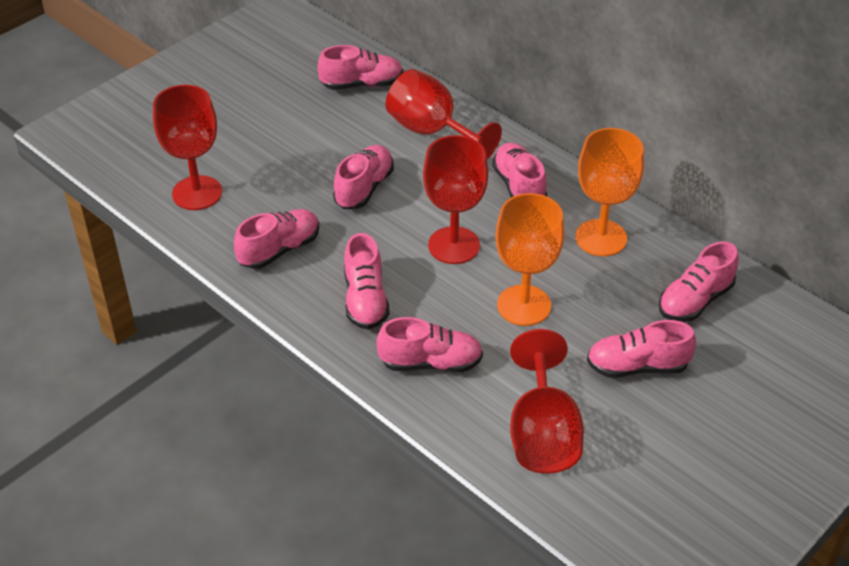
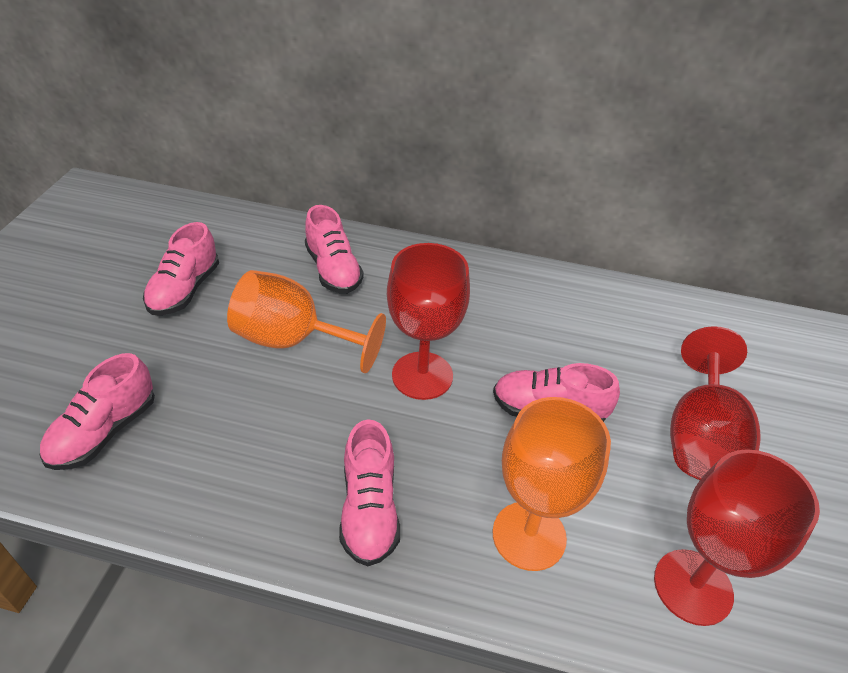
pink shoe: 8 -> 5
red goblet: 4 -> 3

